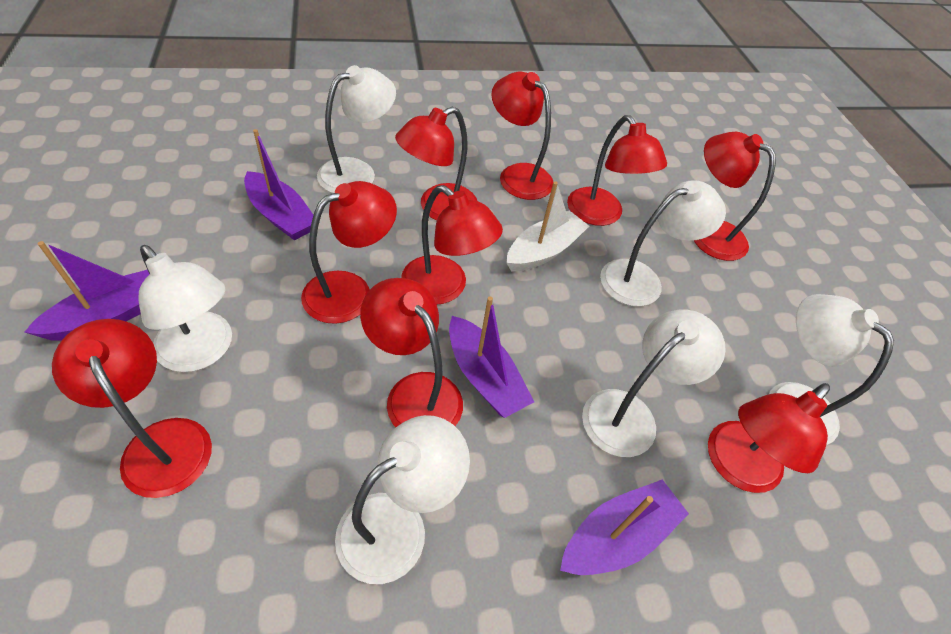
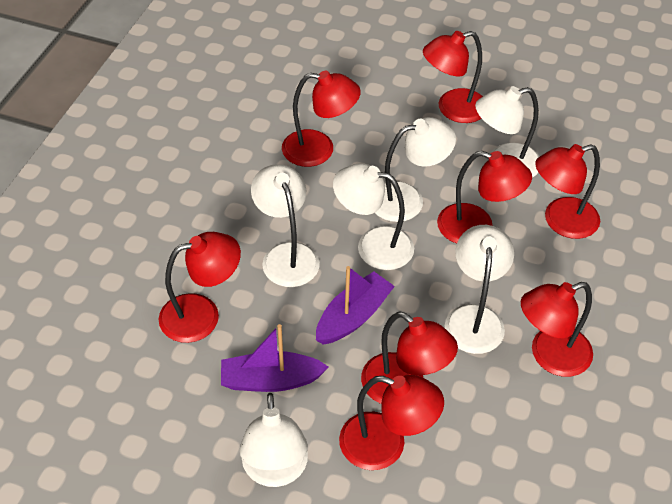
purple boat: 4 -> 2
red lamp: 9 -> 8
white boat: 1 -> 0

